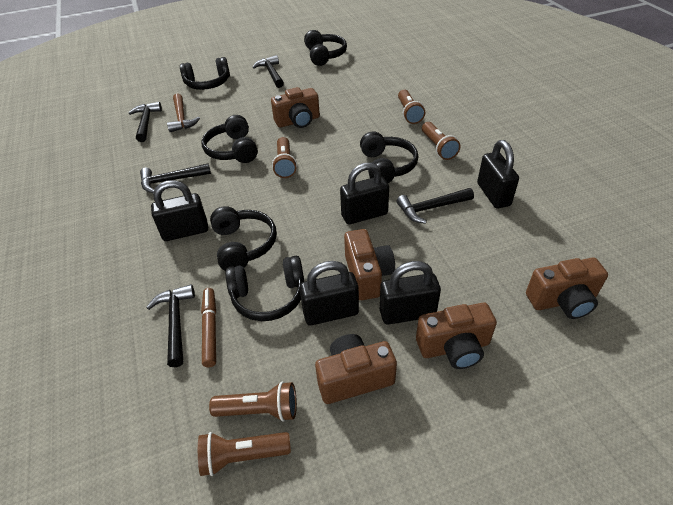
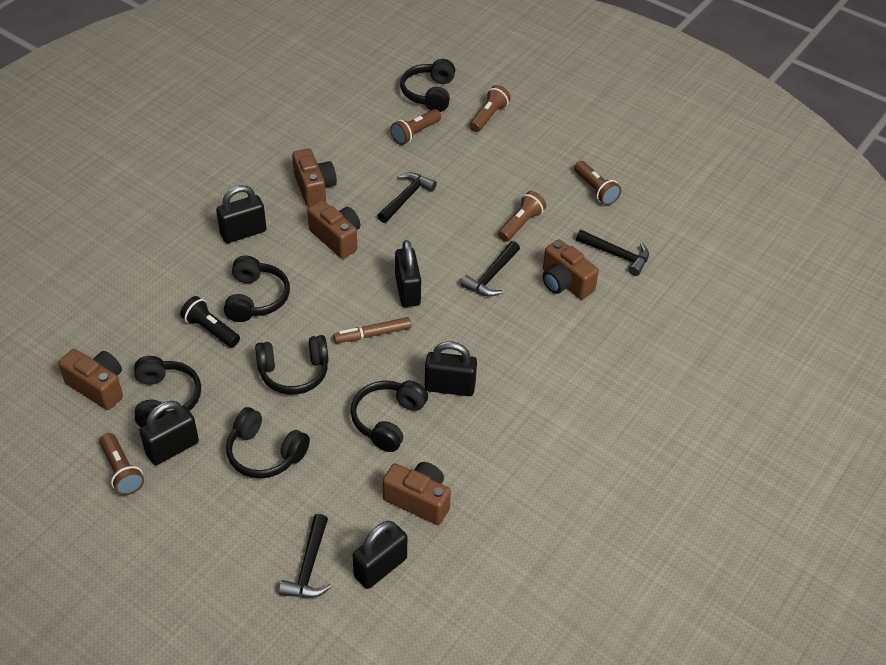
black flashlight: 0 -> 1
black hammer: 5 -> 4
brown hammer: 1 -> 0

